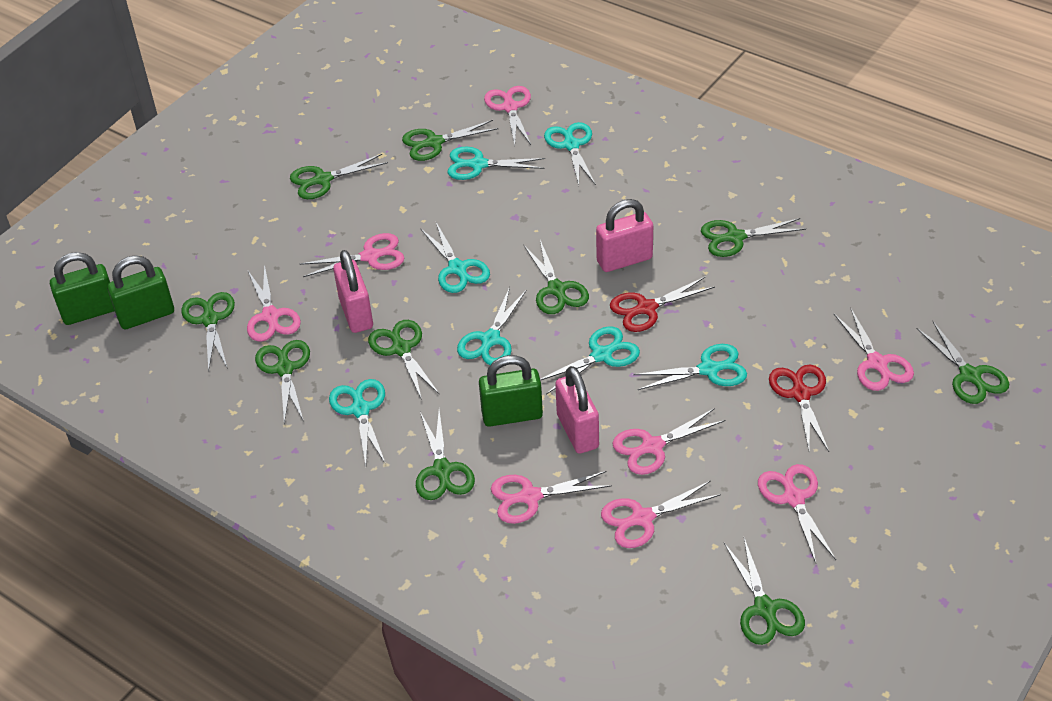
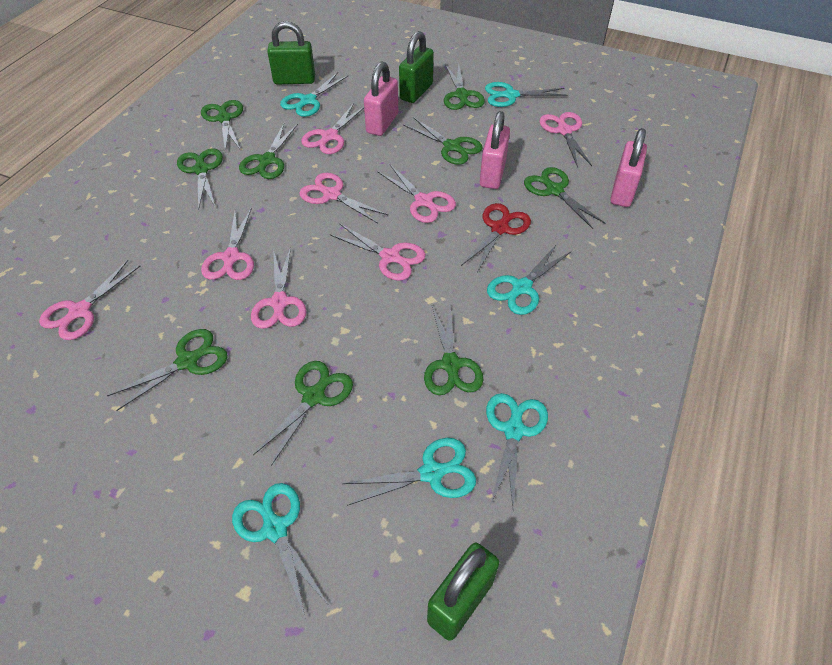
green scissors: 10 -> 9
red scissors: 2 -> 1
turquoise scissors: 7 -> 6

